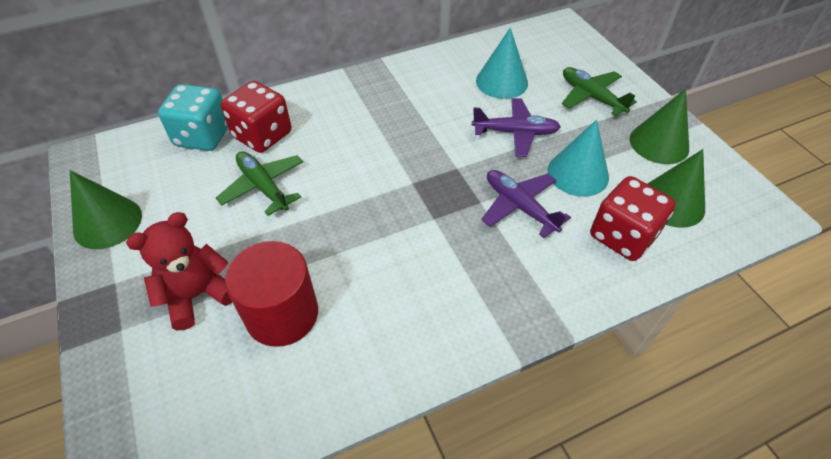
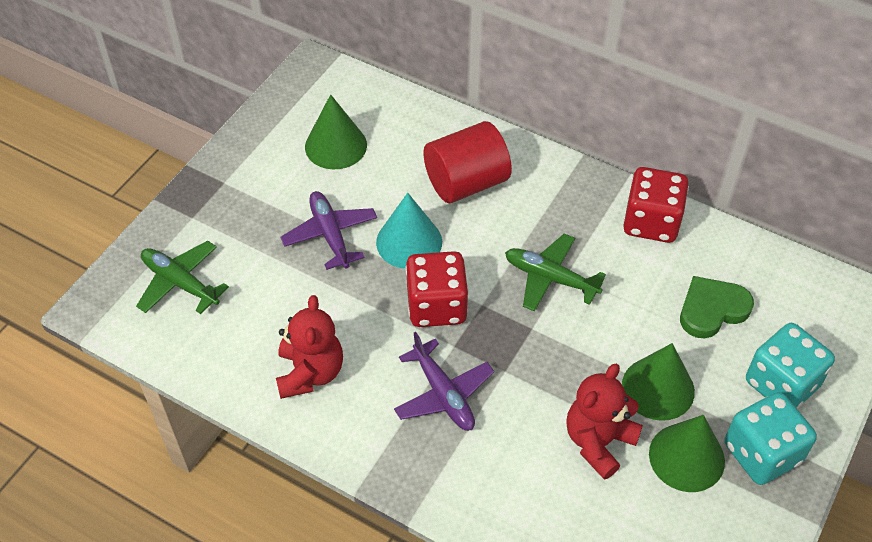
green heart: 0 -> 1
red teddy bear: 1 -> 2
turquoise cone: 2 -> 1
turquoise dice: 1 -> 2

